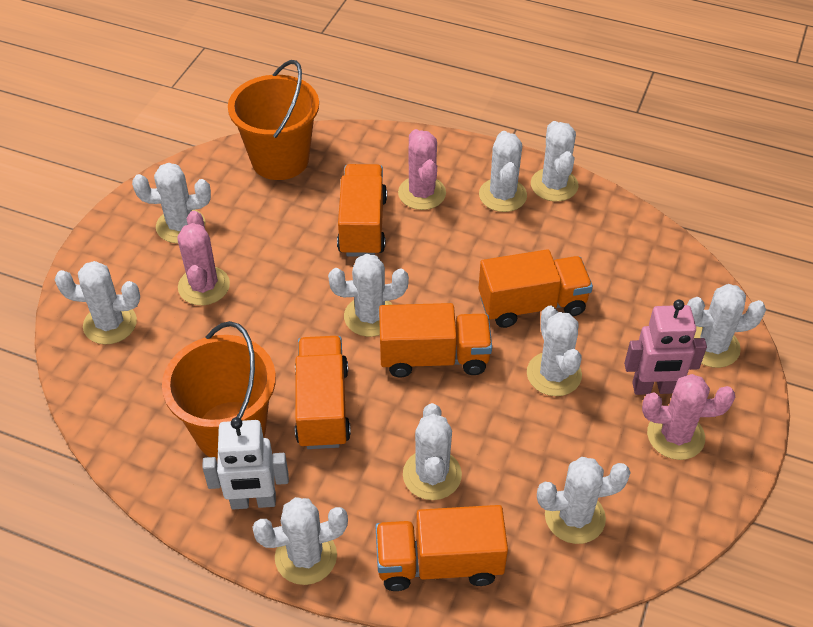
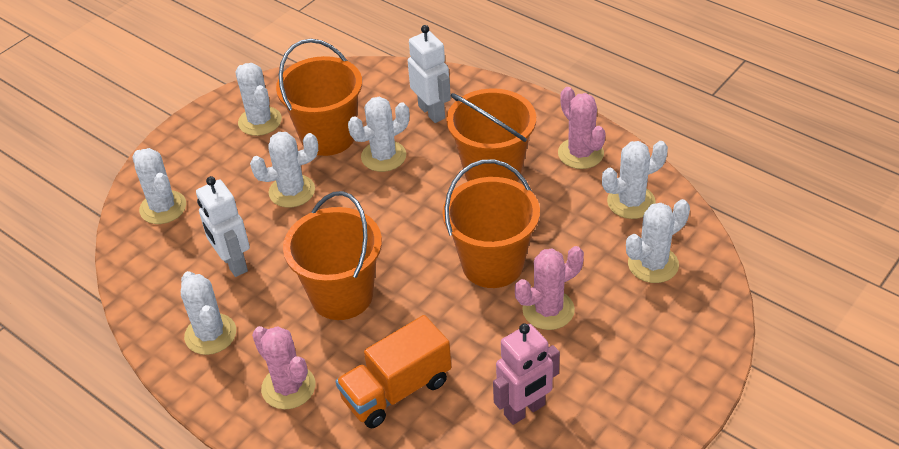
orange bucket: 2 -> 4
orange truck: 5 -> 1
white cactus: 10 -> 7
white robot: 1 -> 2

